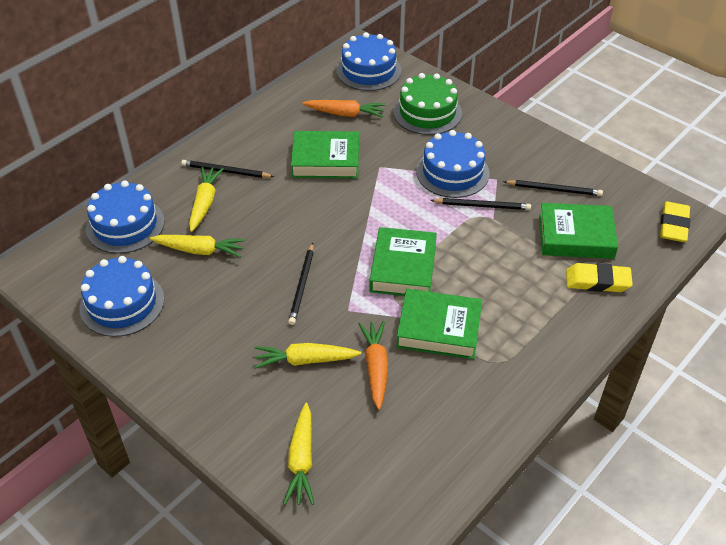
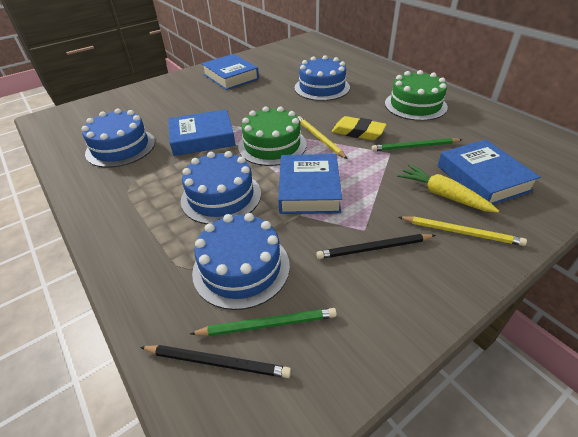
black pencil: 4 -> 2
blue book: 0 -> 4
green book: 4 -> 0
green cake: 1 -> 2
green pencil: 0 -> 2
orange carrot: 2 -> 0
yellow carrot: 4 -> 1
yellow eraser: 2 -> 1
yellow pencil: 0 -> 2

